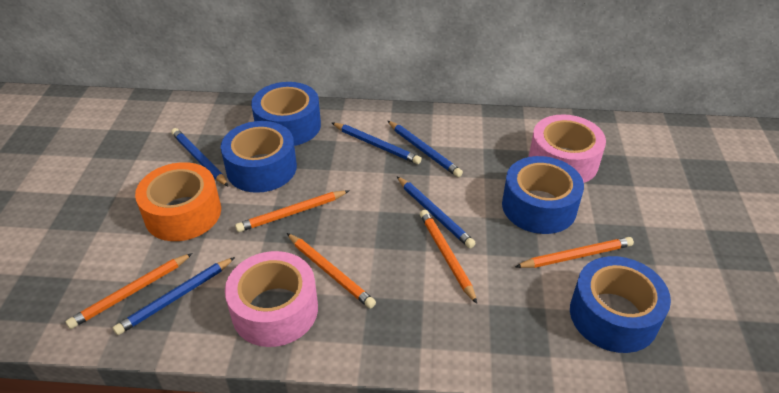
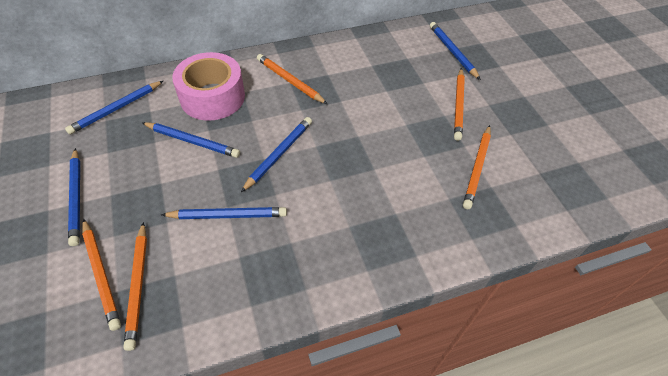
blue pencil: 5 -> 6
blue tape: 4 -> 0
orange tape: 1 -> 0
pink tape: 2 -> 1

